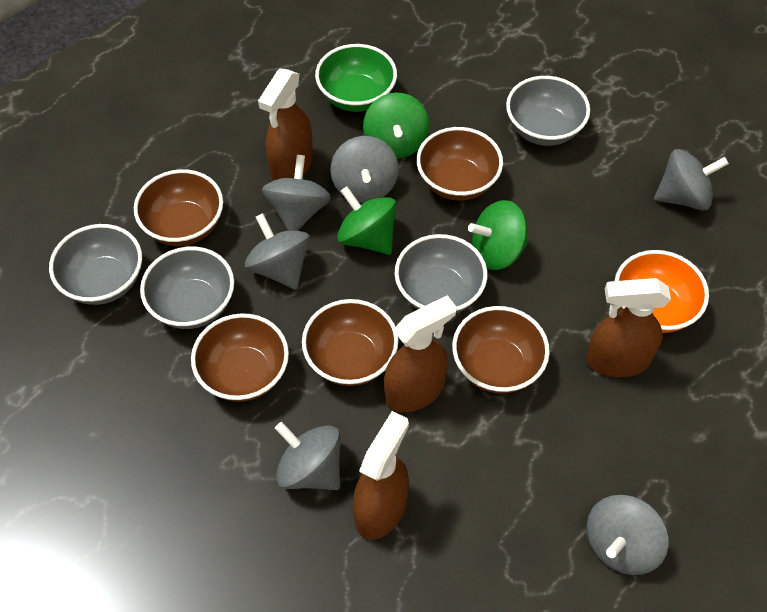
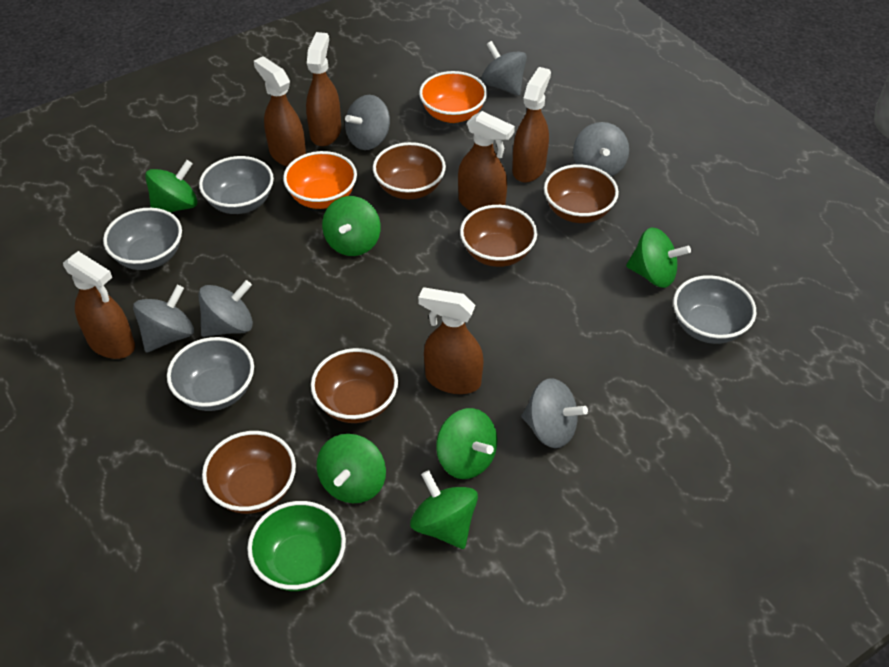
brown spray bottle: 4 -> 6
green spinning top: 3 -> 6
orange bowl: 1 -> 2

